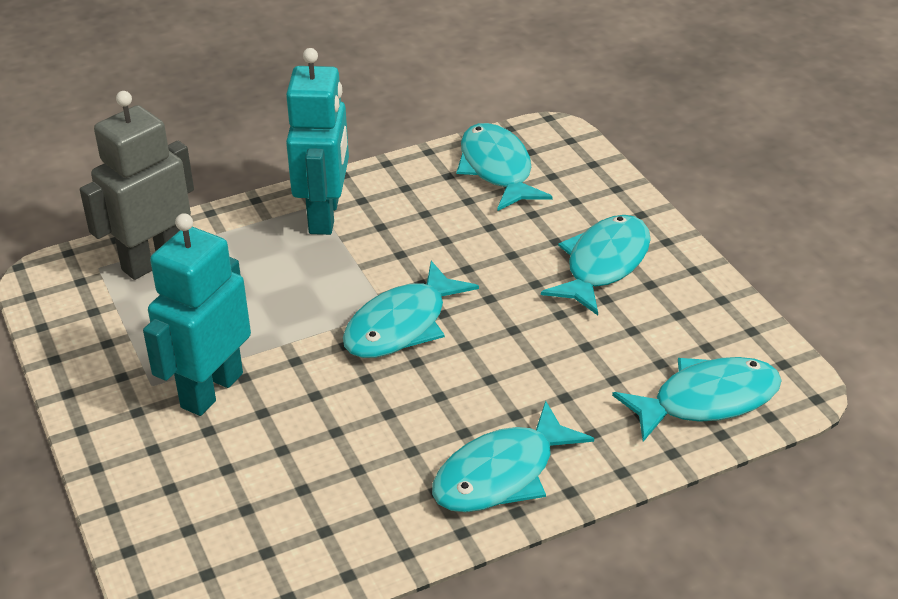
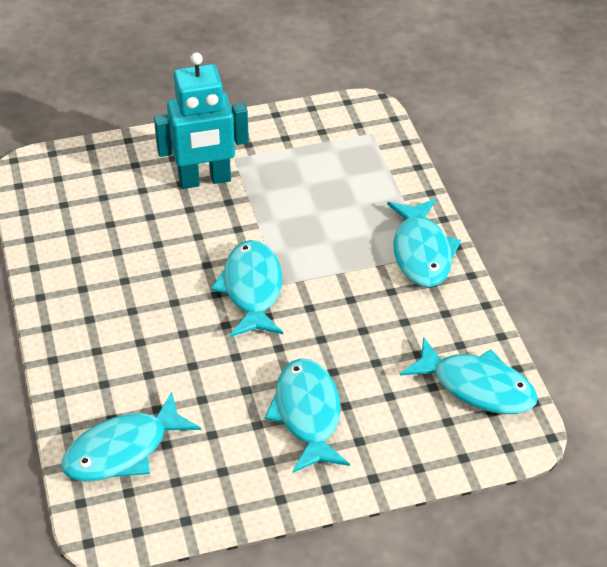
grey robot: 1 -> 0
turquoise robot: 2 -> 1

